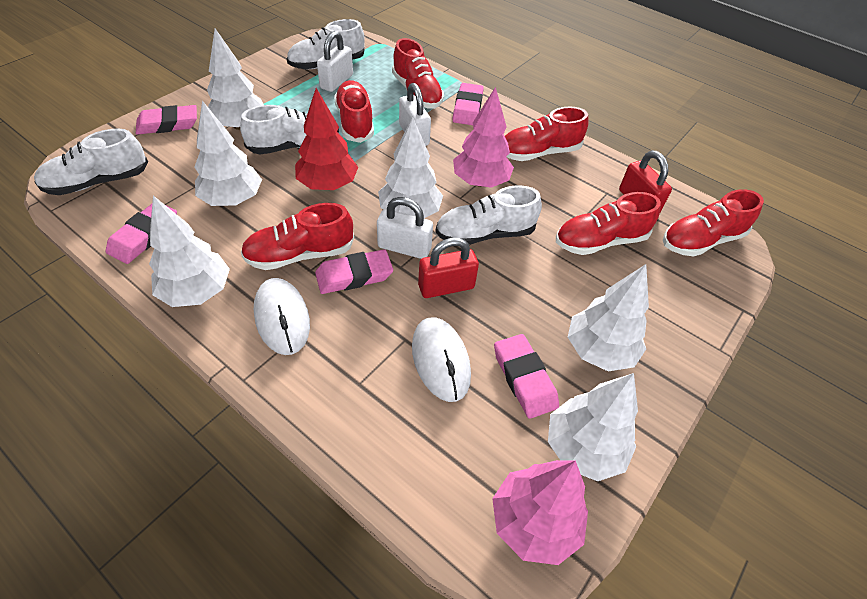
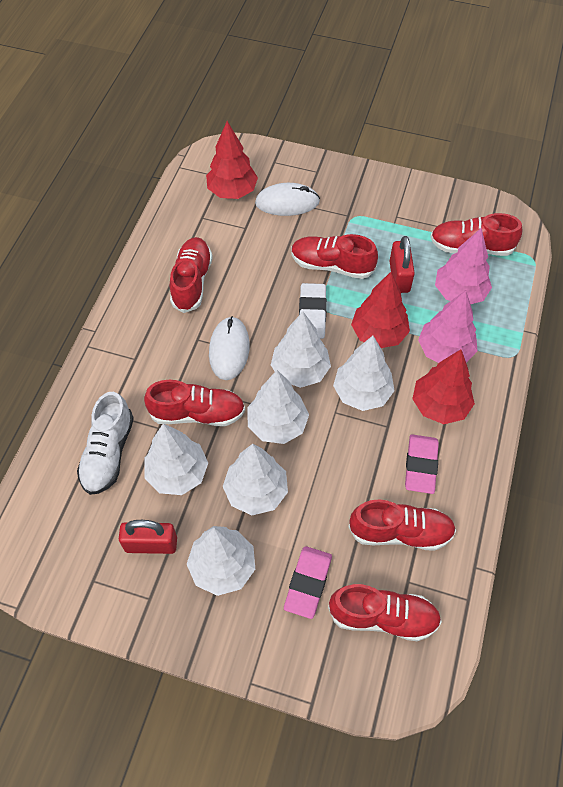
pink eraser: 5 -> 2
red tree: 1 -> 3
white eraser: 0 -> 1
white padlock: 3 -> 0
white shoe: 4 -> 1

